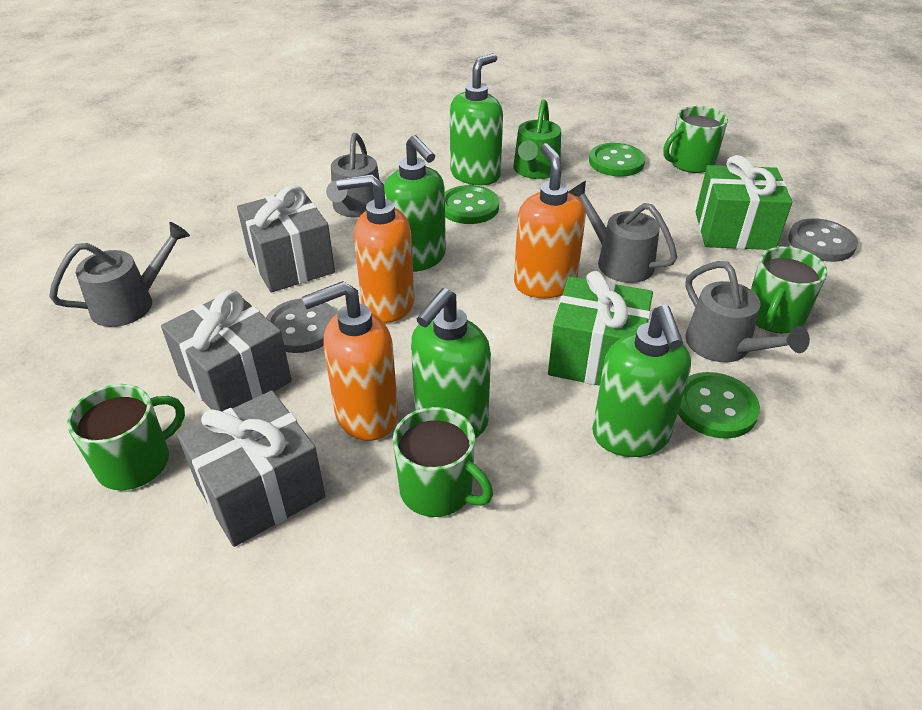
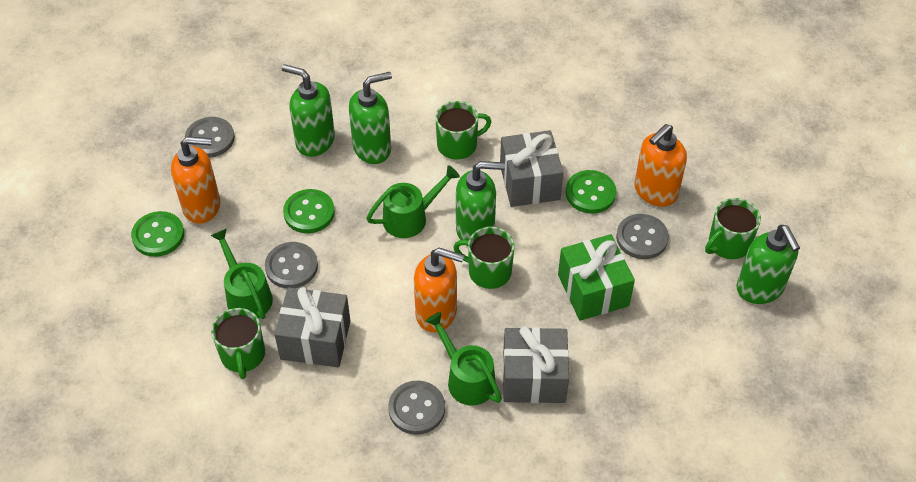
green gift: 2 -> 1
green watering can: 1 -> 3
grey button: 2 -> 4
grey watering can: 4 -> 0

